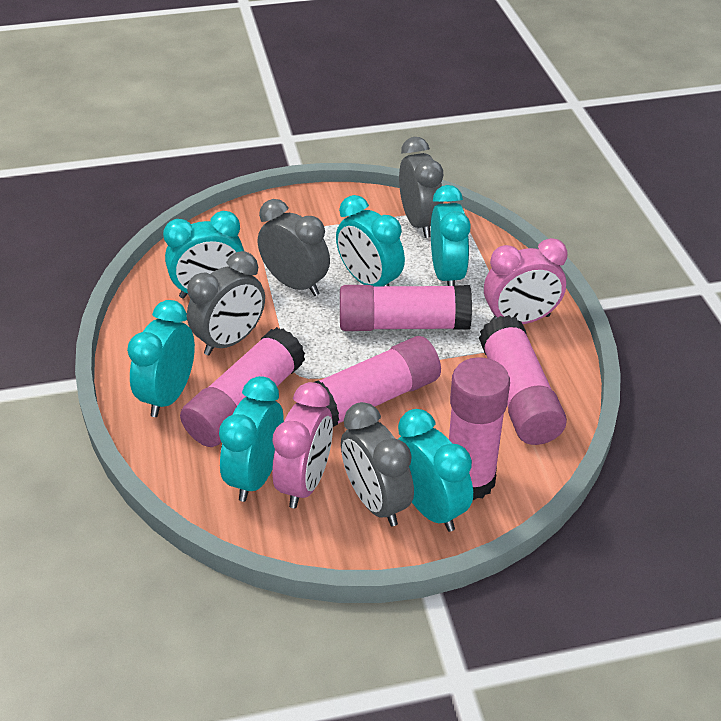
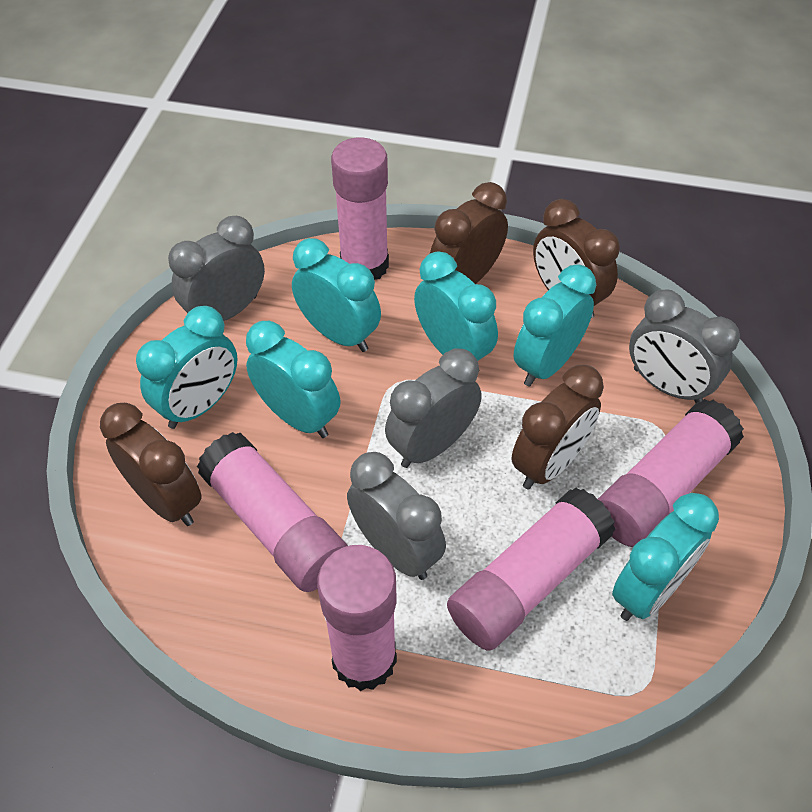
brown clock: 0 -> 4
pink clock: 2 -> 0

